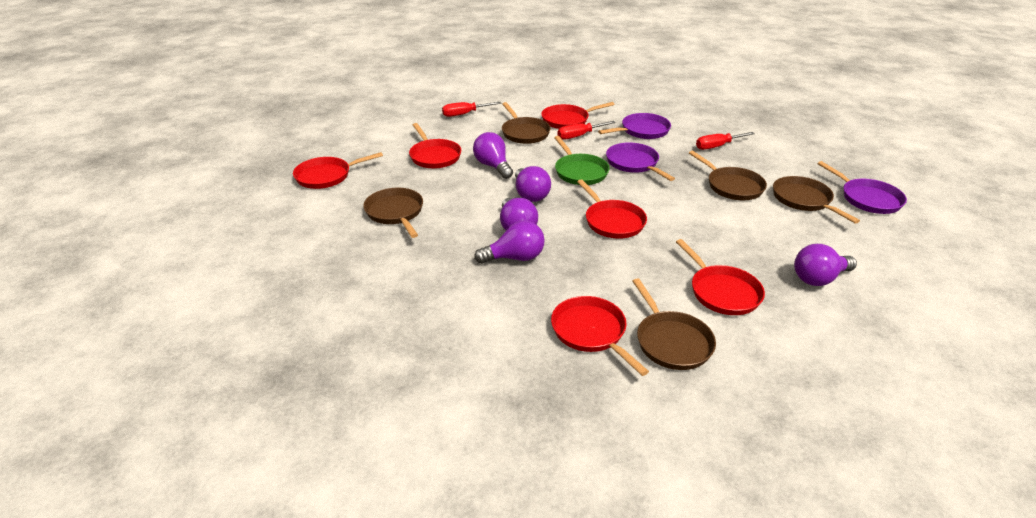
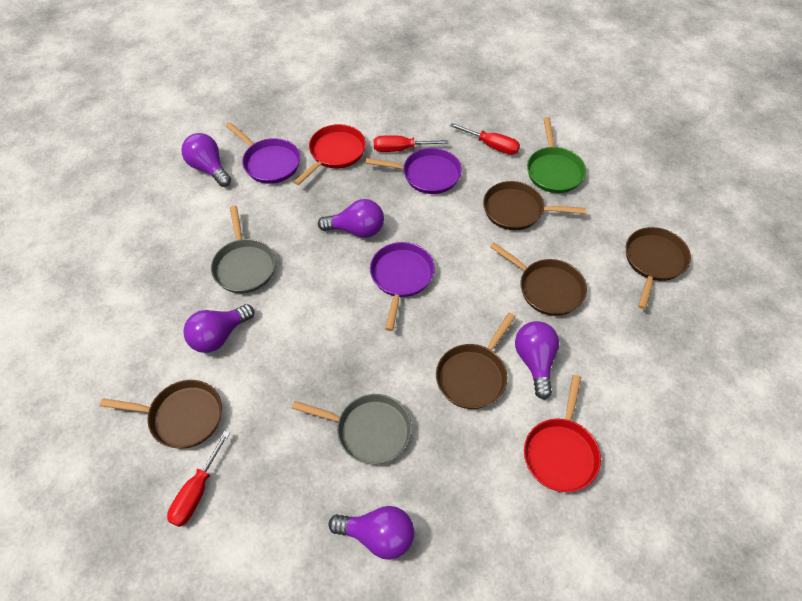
grey pan: 0 -> 2
red pan: 6 -> 2

